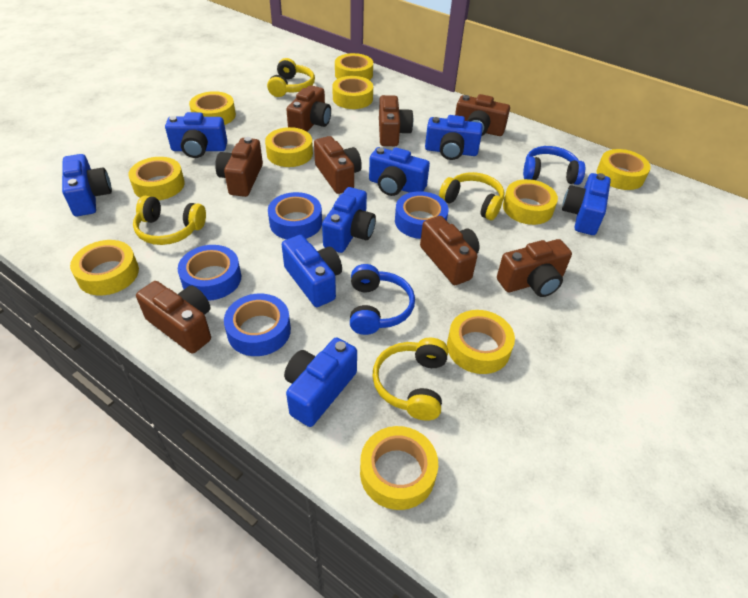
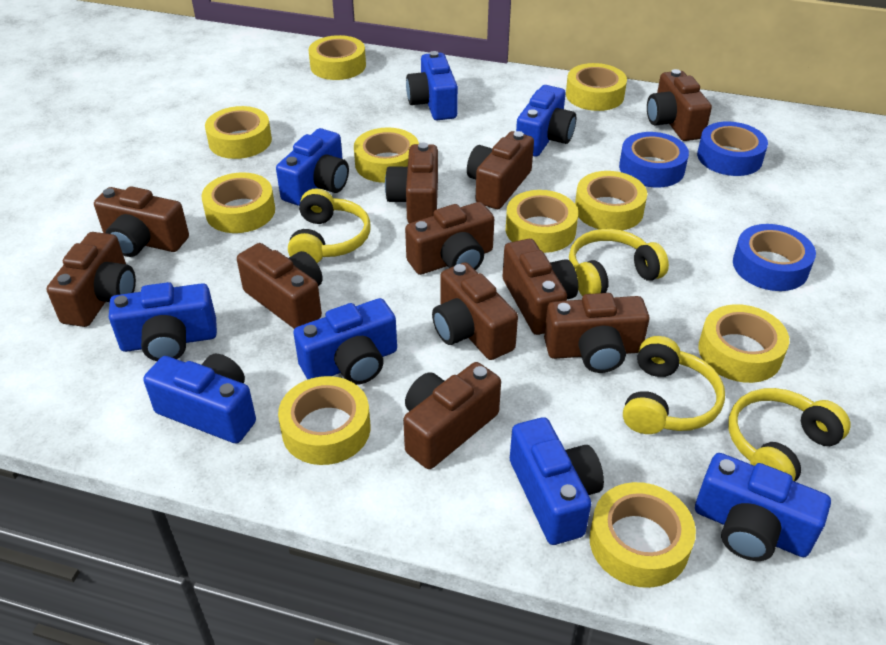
blue headphones: 2 -> 0
blue tape: 4 -> 3
brown camera: 8 -> 11

